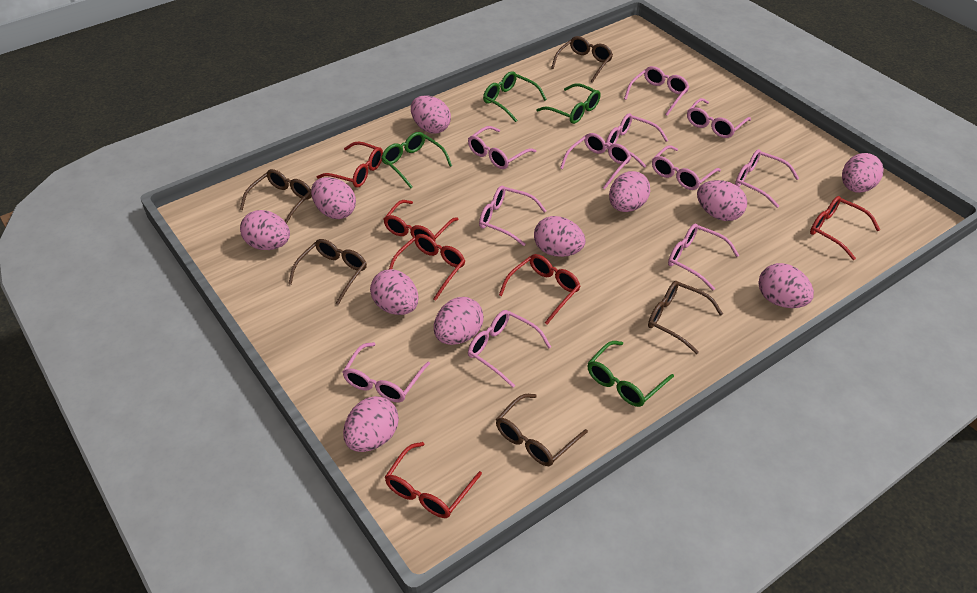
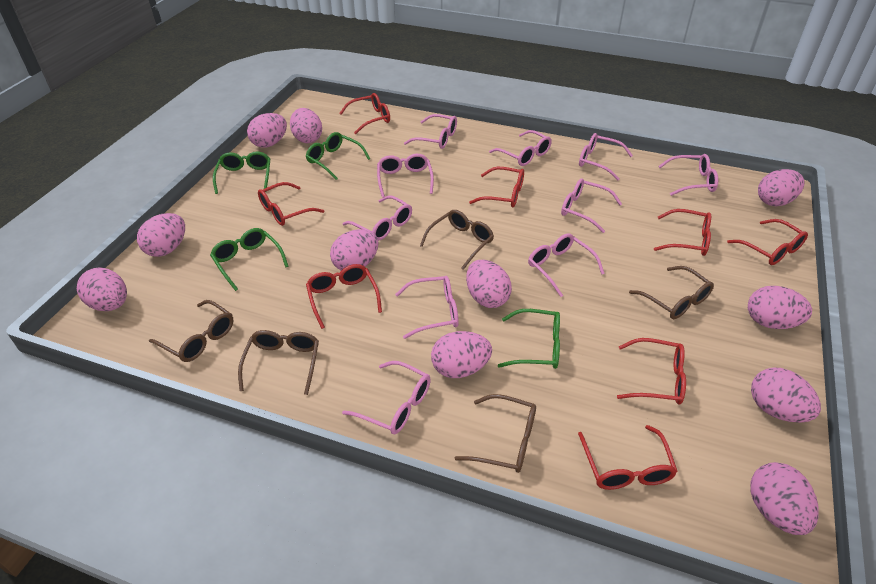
pink glasses: 11 -> 10
red glasses: 6 -> 8

